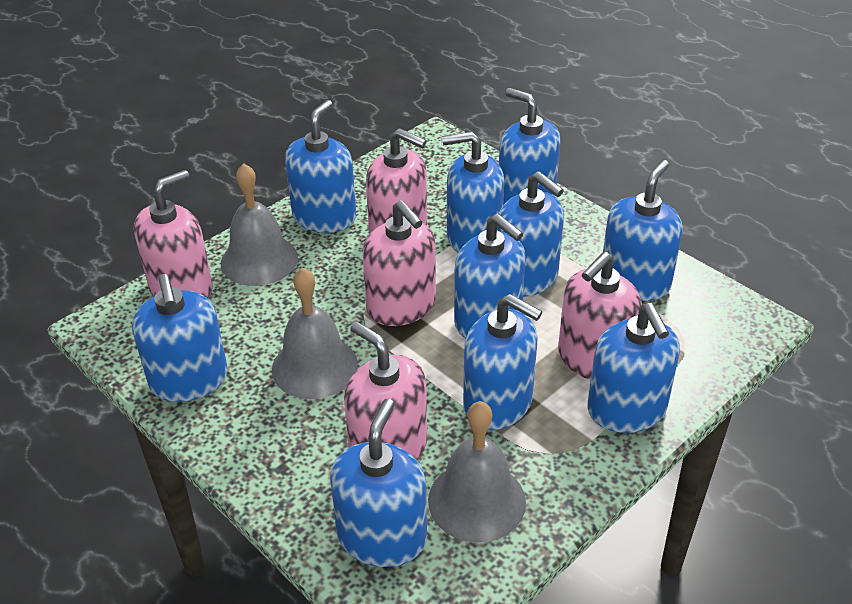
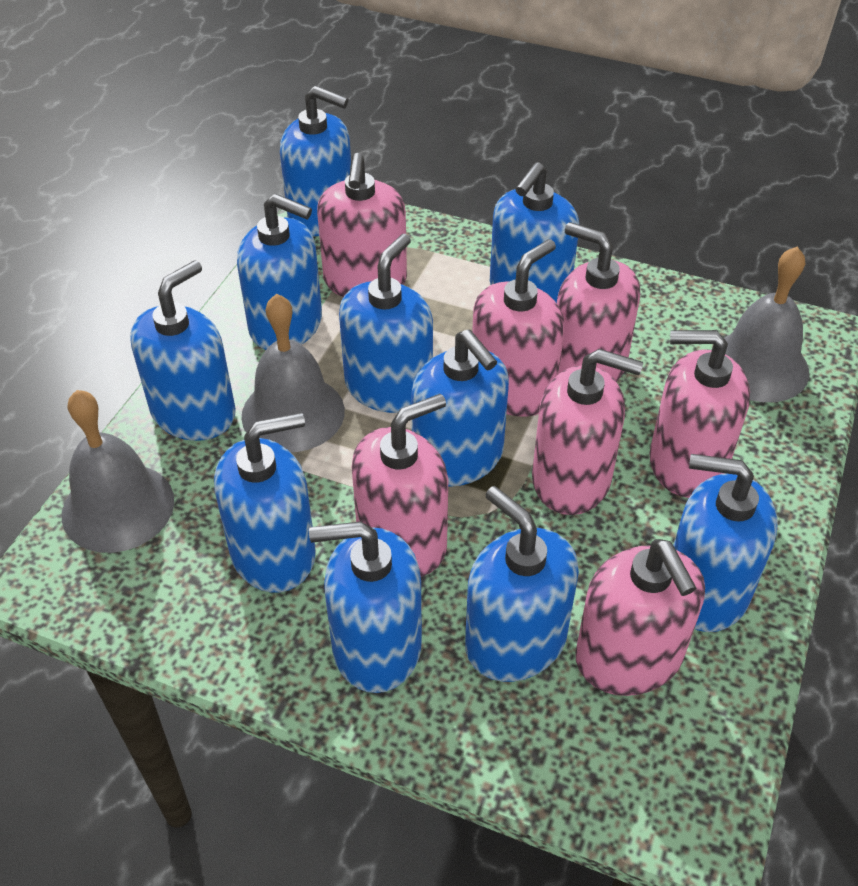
pink soap dispenser: 5 -> 7

